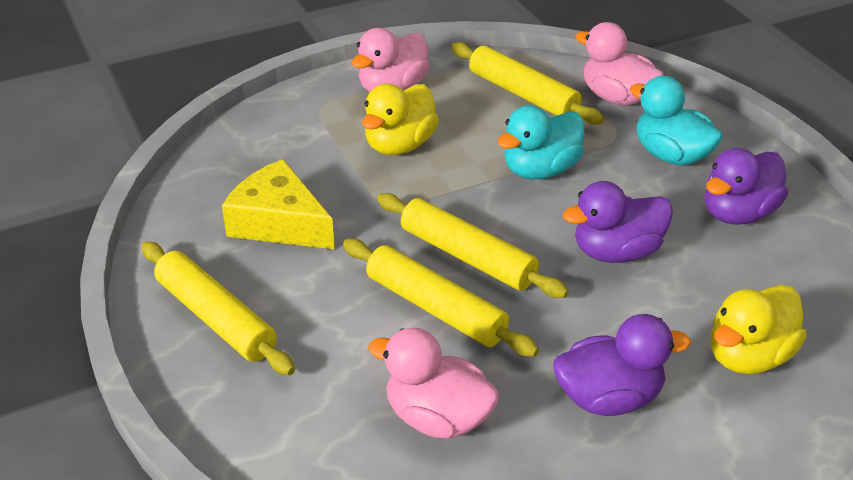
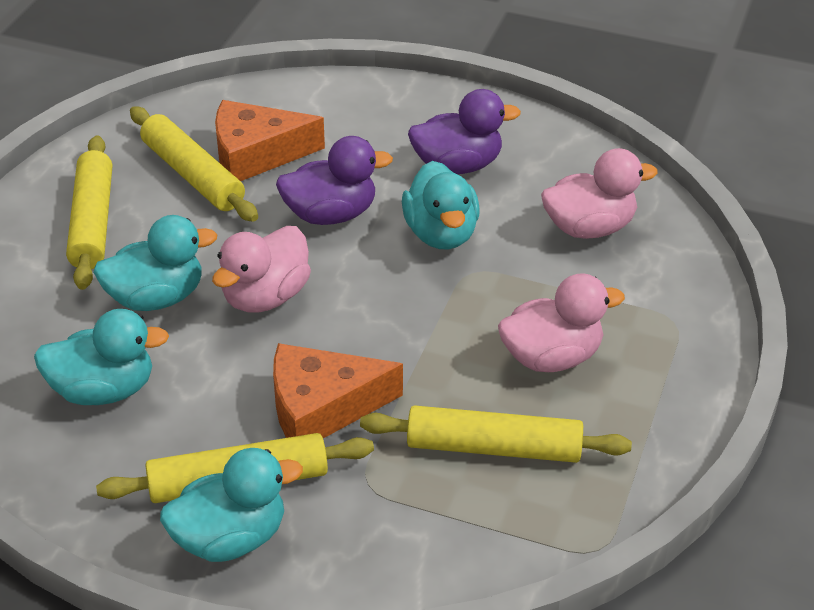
orange cheese: 0 -> 2
purple duck: 3 -> 2
turquoise duck: 2 -> 4
yellow cheese: 1 -> 0
yellow duck: 2 -> 0

